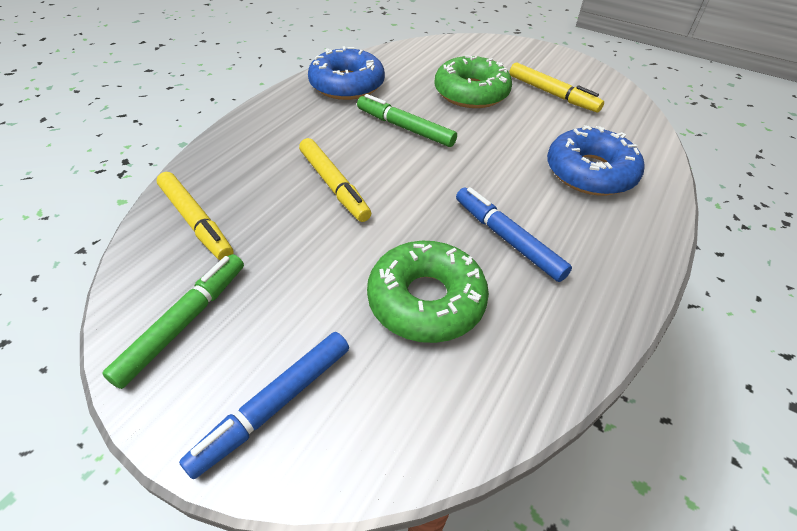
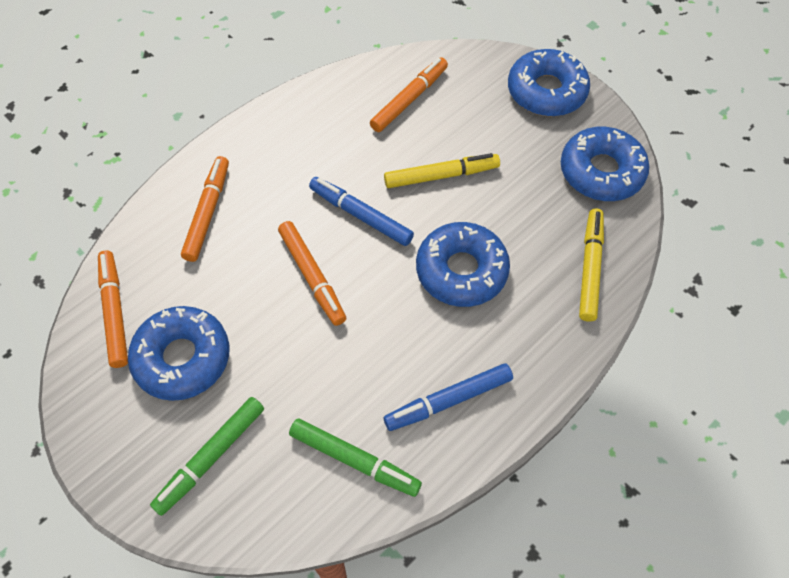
blue donut: 2 -> 4
green donut: 2 -> 0
orange marker: 0 -> 4
yellow marker: 3 -> 2

